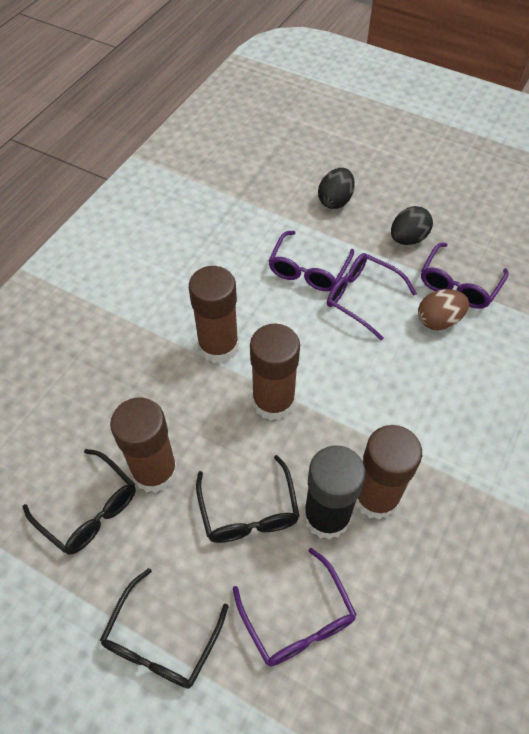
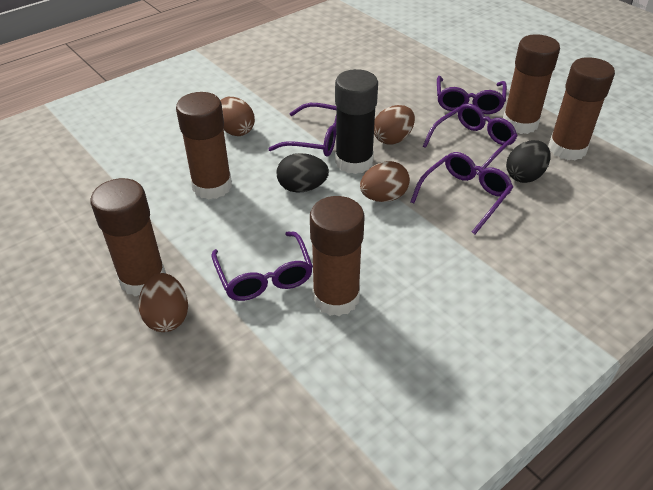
black glasses: 3 -> 0
brown egg: 1 -> 4
brown glue stick: 4 -> 5
purple glasses: 4 -> 5

